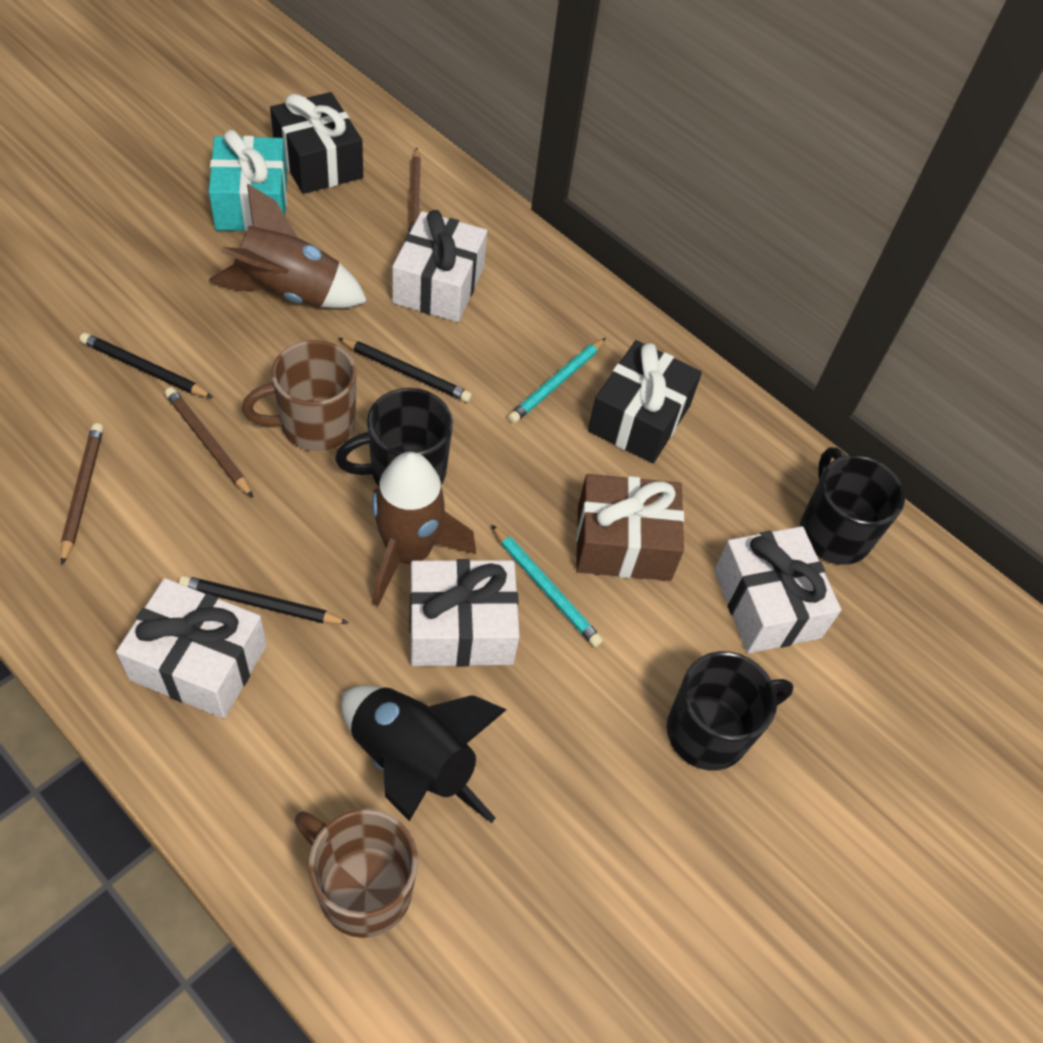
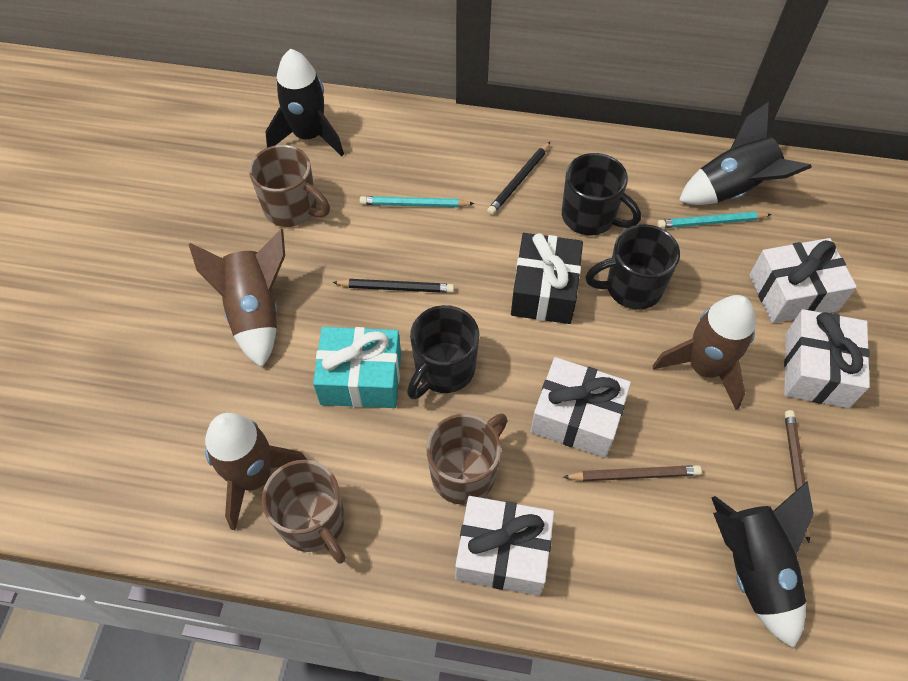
black gift: 2 -> 1
black pencil: 3 -> 2
black rocket: 1 -> 3
brown gift: 1 -> 0
brown mug: 2 -> 3
brown pencil: 3 -> 2
brown rocket: 2 -> 3

